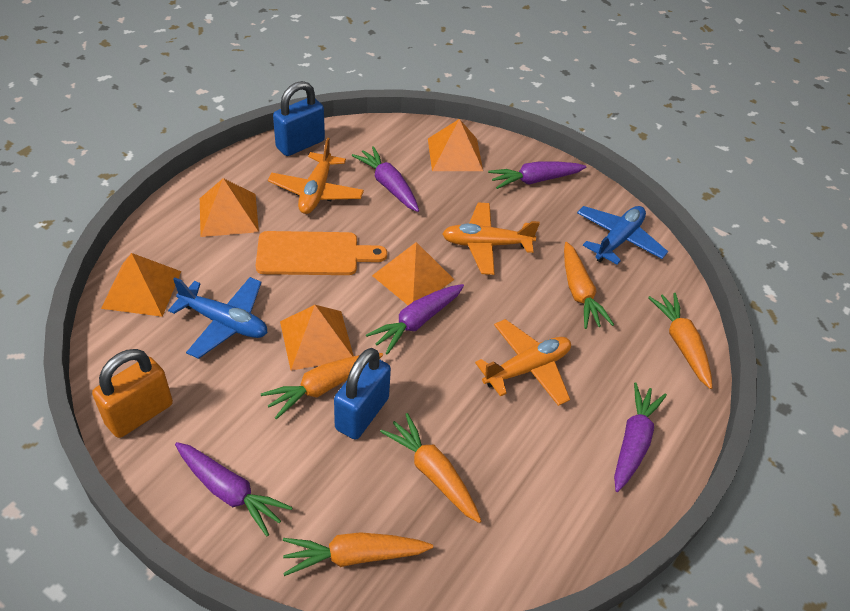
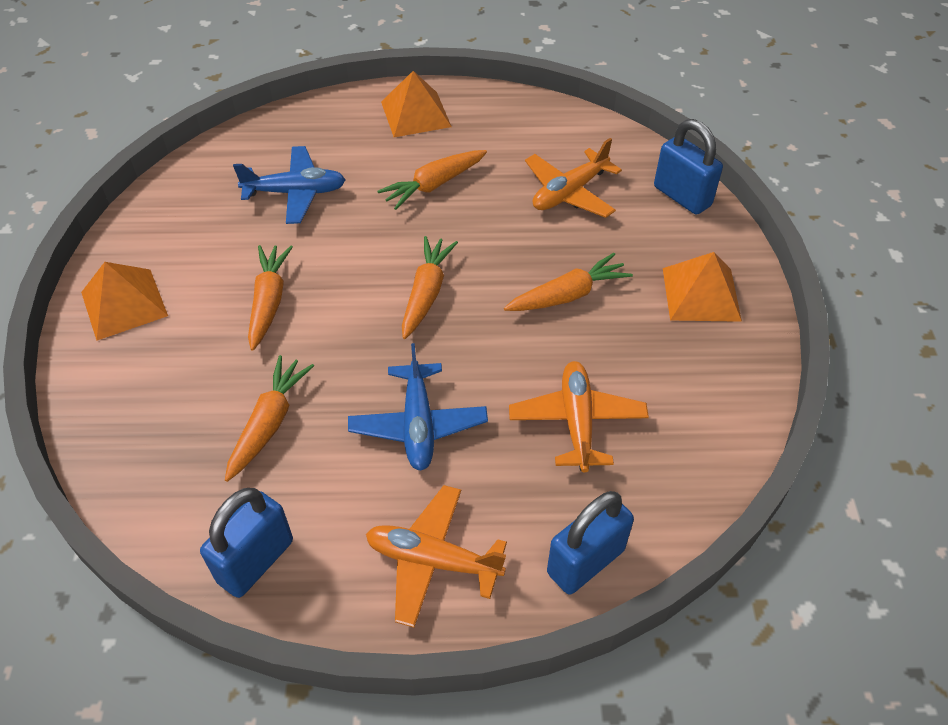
blue padlock: 2 -> 3
orange cutting board: 1 -> 0
orange padlock: 1 -> 0
orange pyramid: 5 -> 3
purple carrot: 5 -> 0

